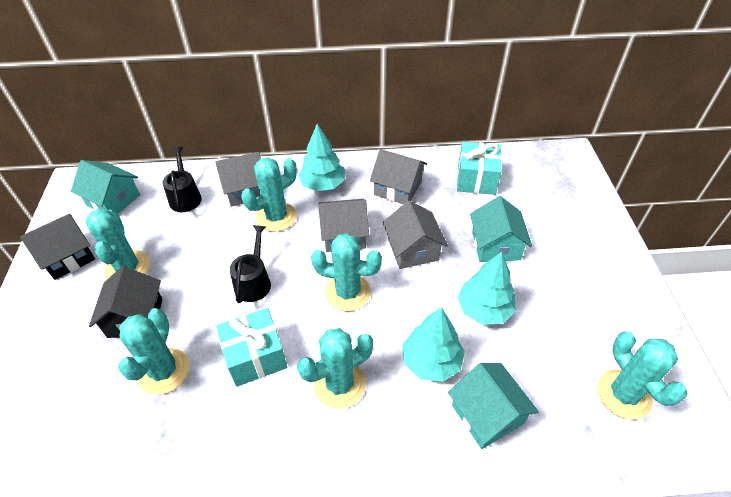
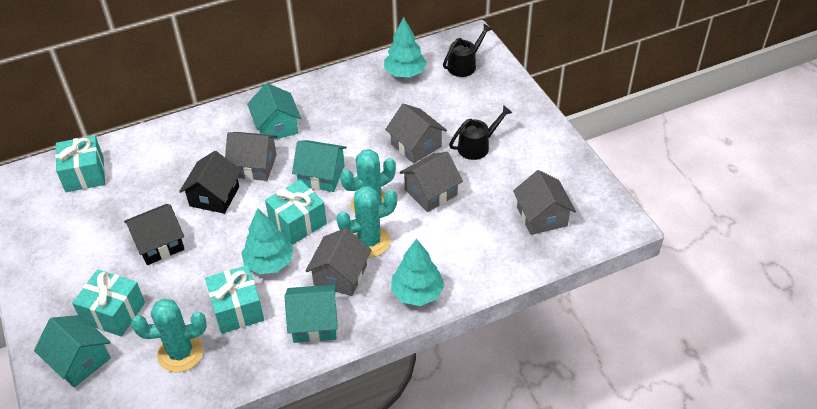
grey house: 4 -> 5
turquoise cactus: 6 -> 3
turquoise gift: 2 -> 4
turquoise house: 3 -> 4

